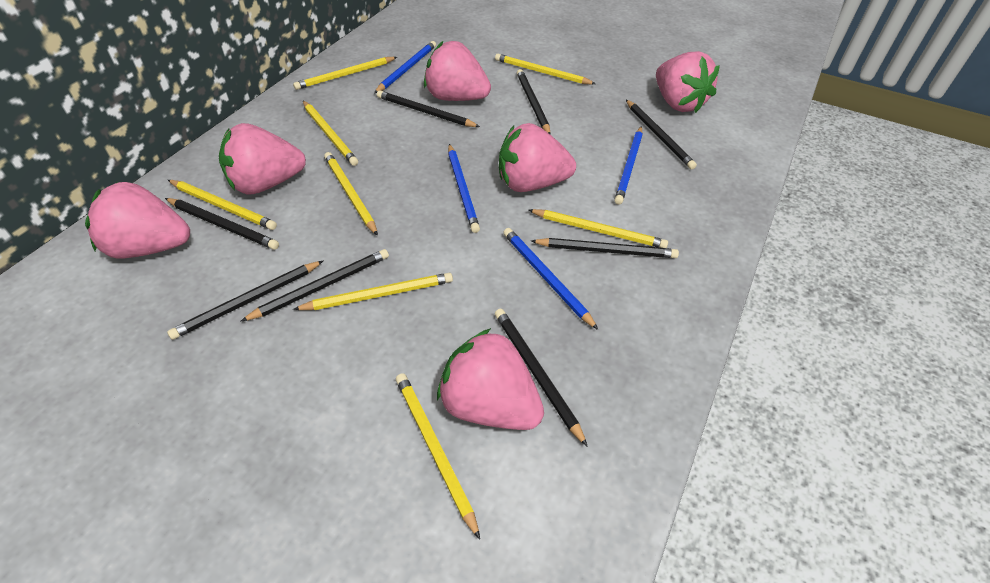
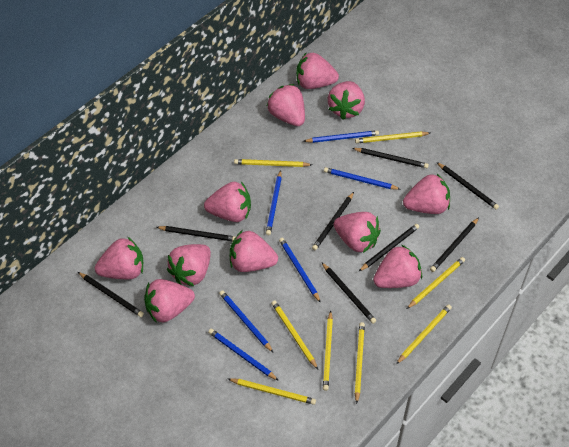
blue pencil: 4 -> 6
pink strawberry: 6 -> 11

